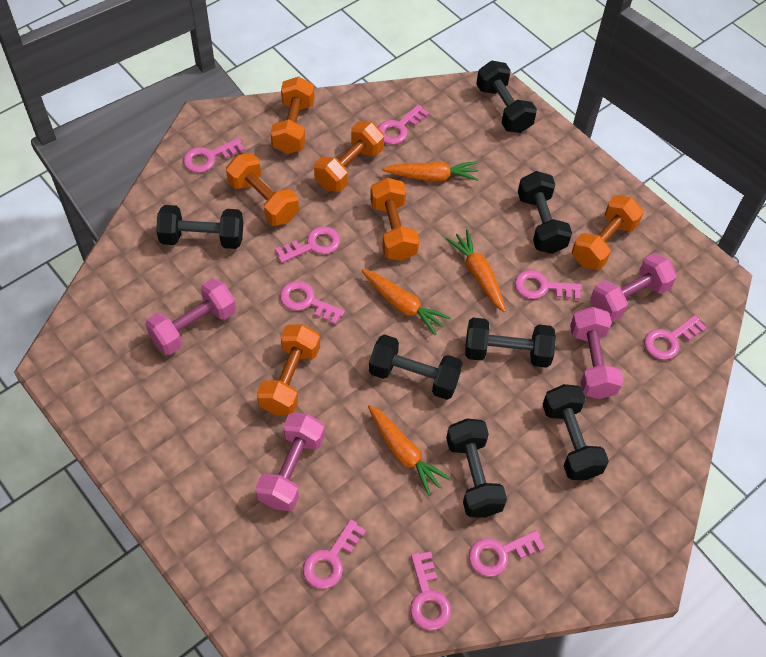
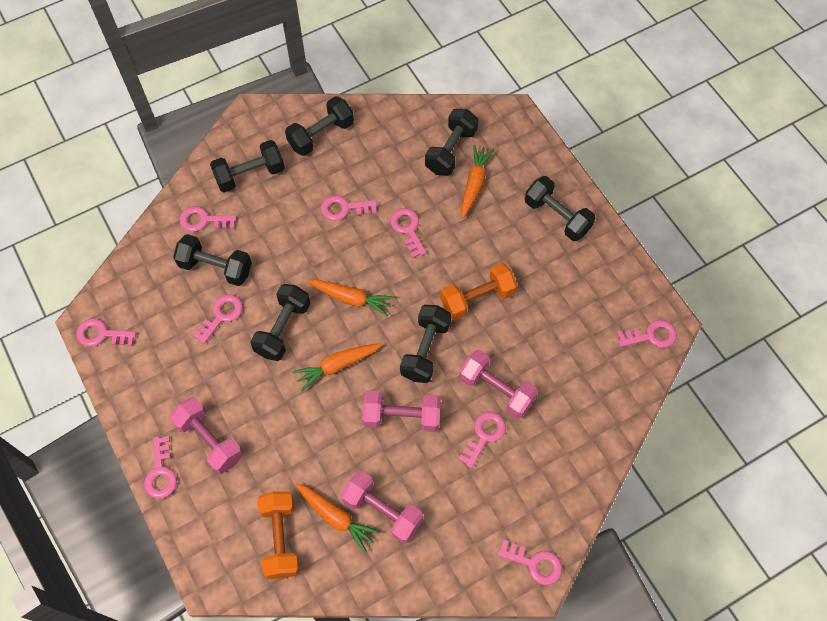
orange dumbbell: 6 -> 2

